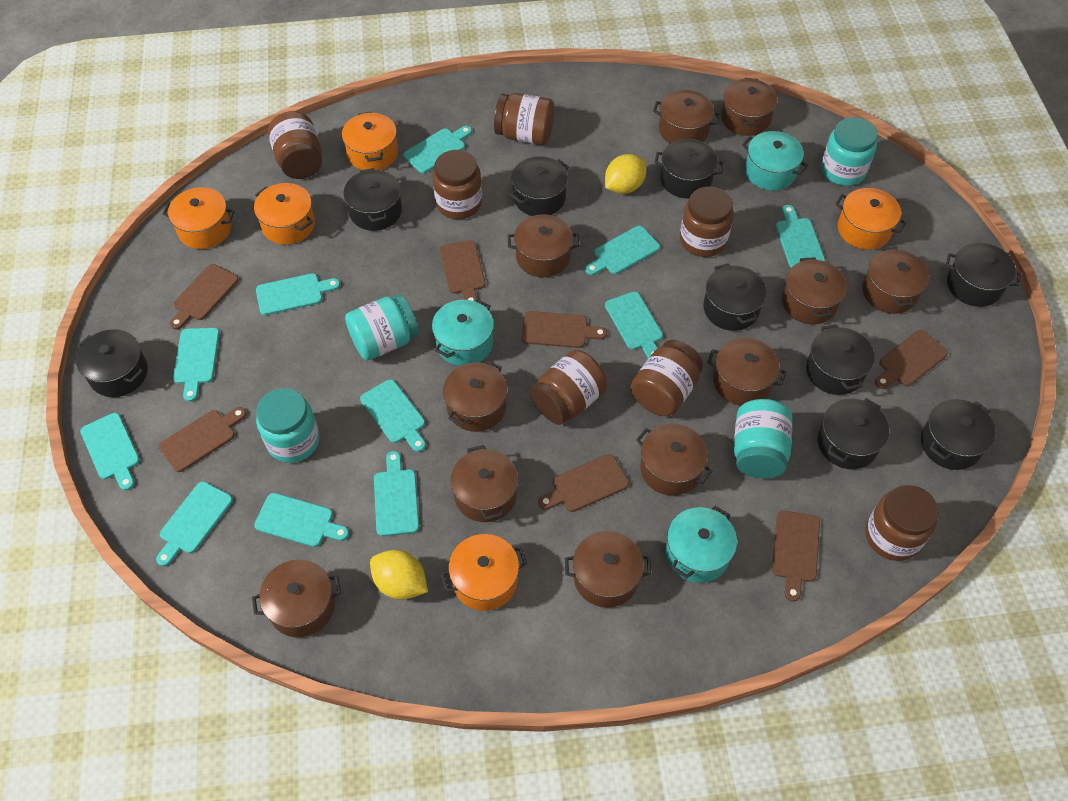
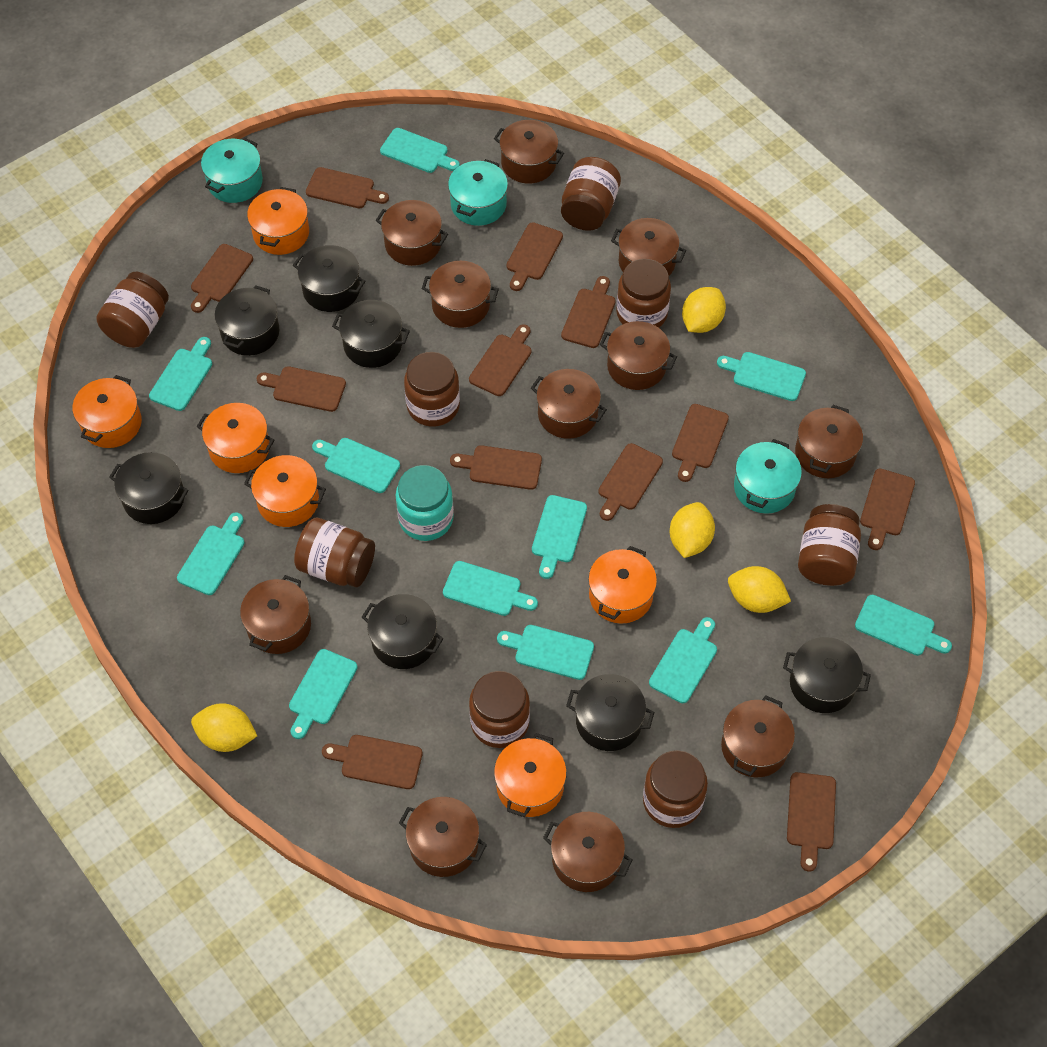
black pot: 9 -> 7
brown cutting board: 7 -> 12
brown jar: 7 -> 8
orange pot: 5 -> 6
turquoise jar: 4 -> 1
yellow lemon: 2 -> 4

